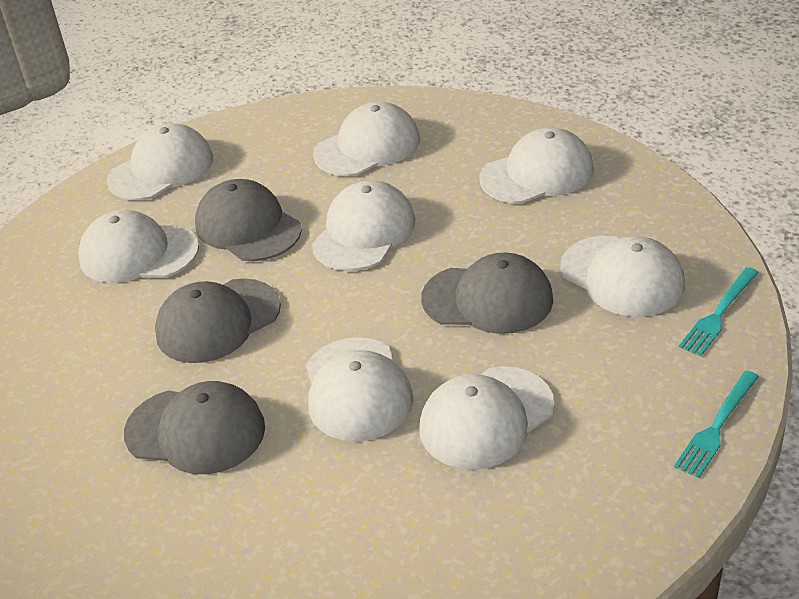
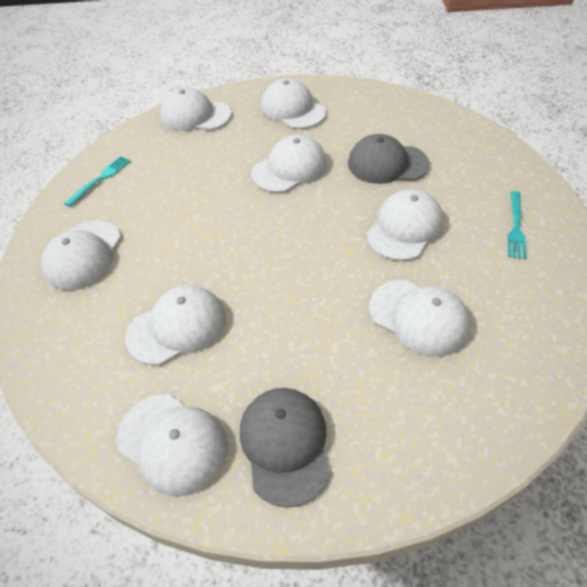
grey cap: 4 -> 2

